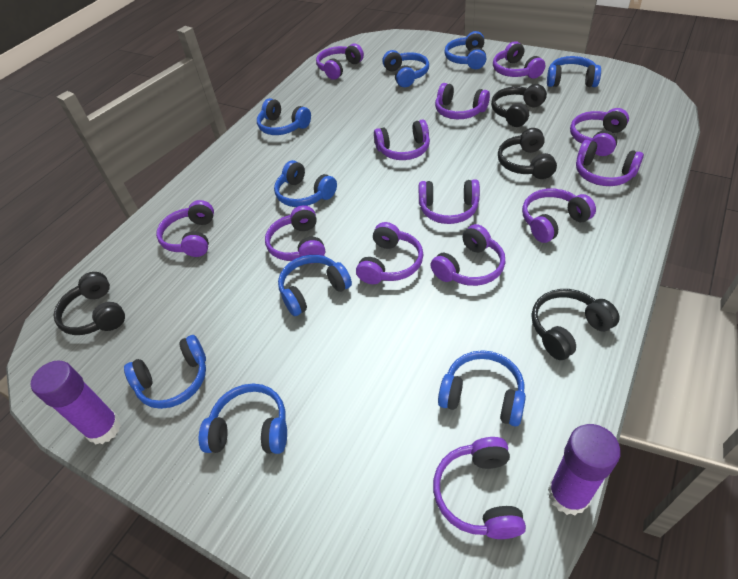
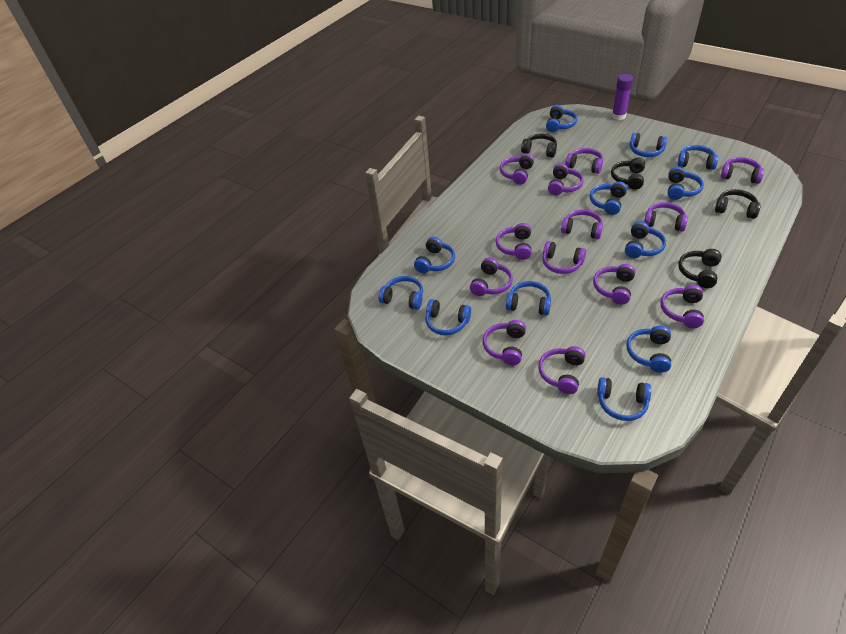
blue headphones: 9 -> 12
purple glue stick: 2 -> 1

